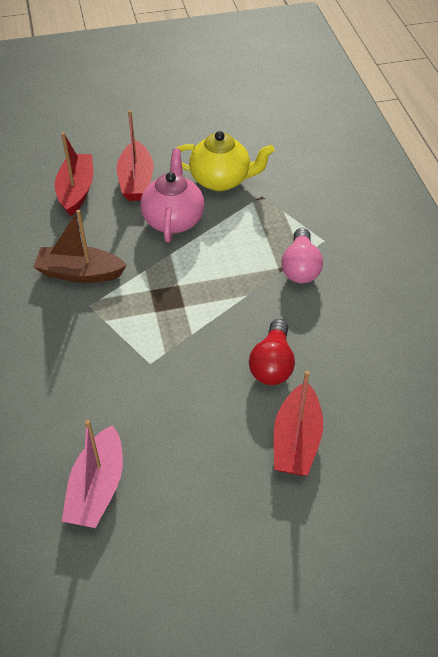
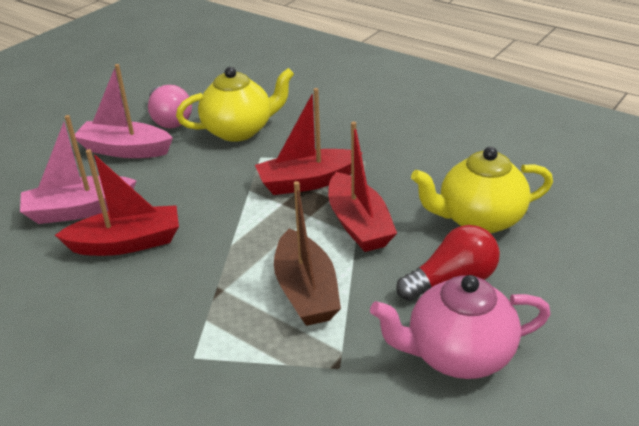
pink boat: 1 -> 2
yellow teapot: 1 -> 2

